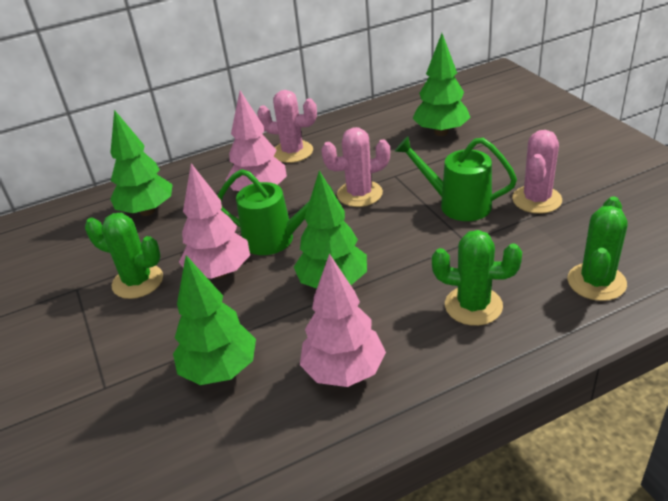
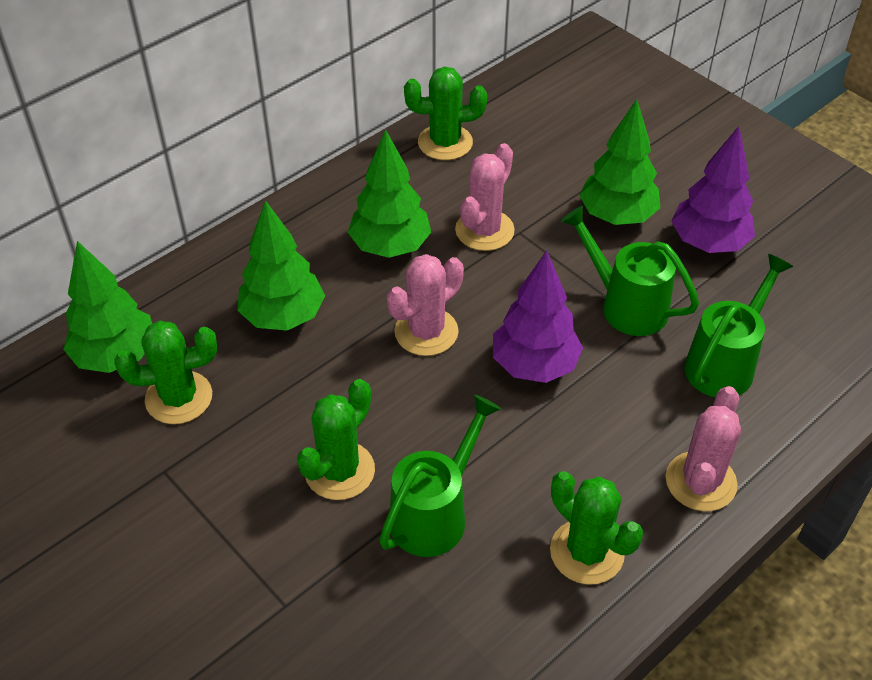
green cactus: 3 -> 4
green watering can: 2 -> 3
pink tree: 3 -> 0
purple tree: 0 -> 2

